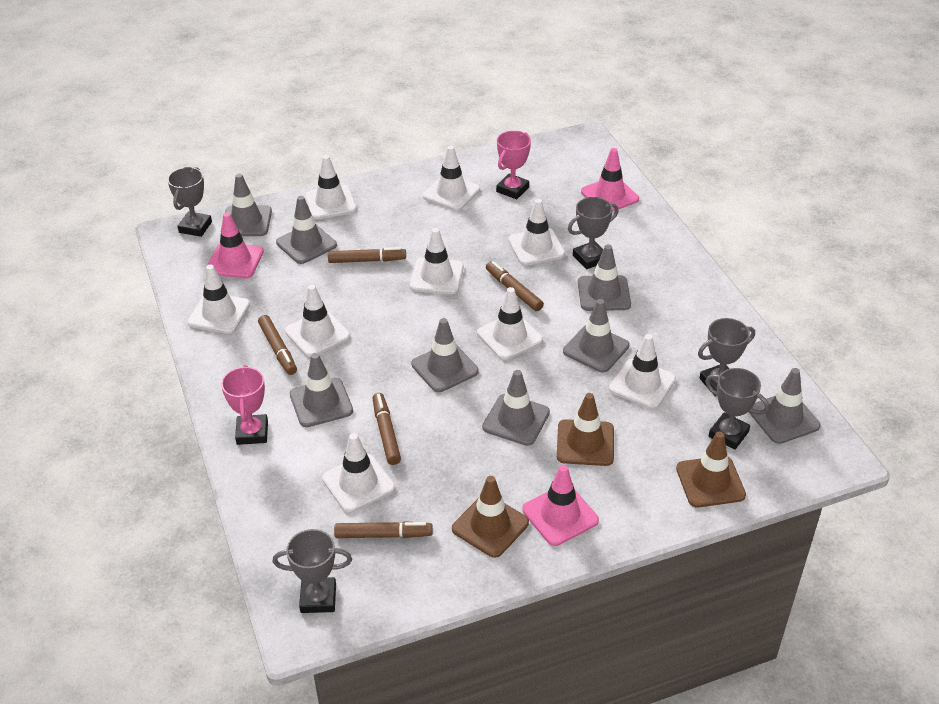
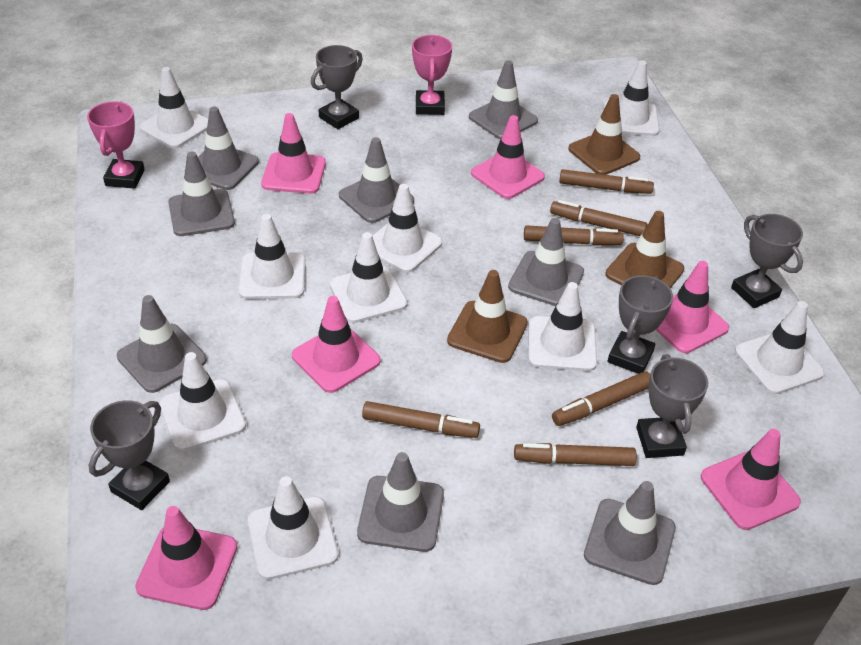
brown marker: 5 -> 6
pink traffic cone: 3 -> 6

